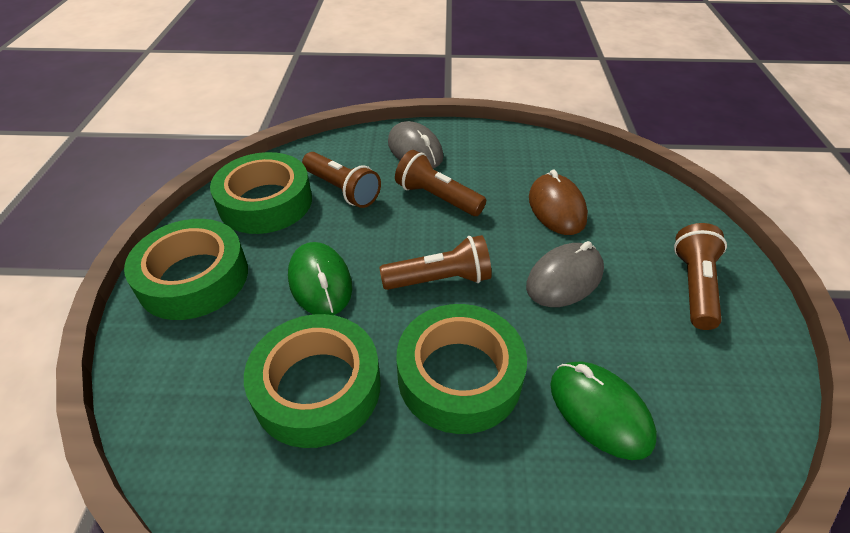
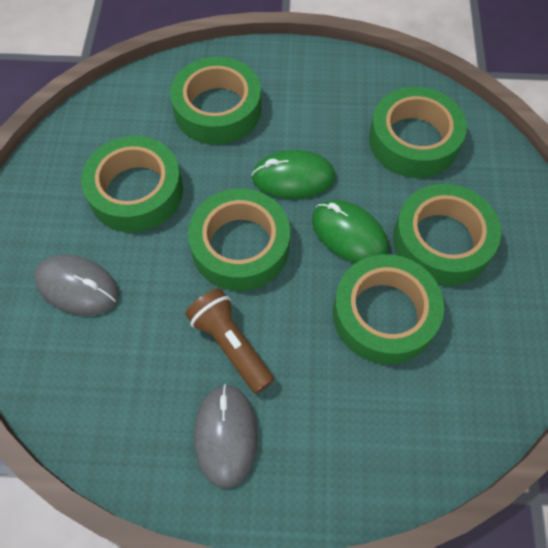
brown flashlight: 4 -> 1
brown mouse: 1 -> 0
green tape: 4 -> 6

